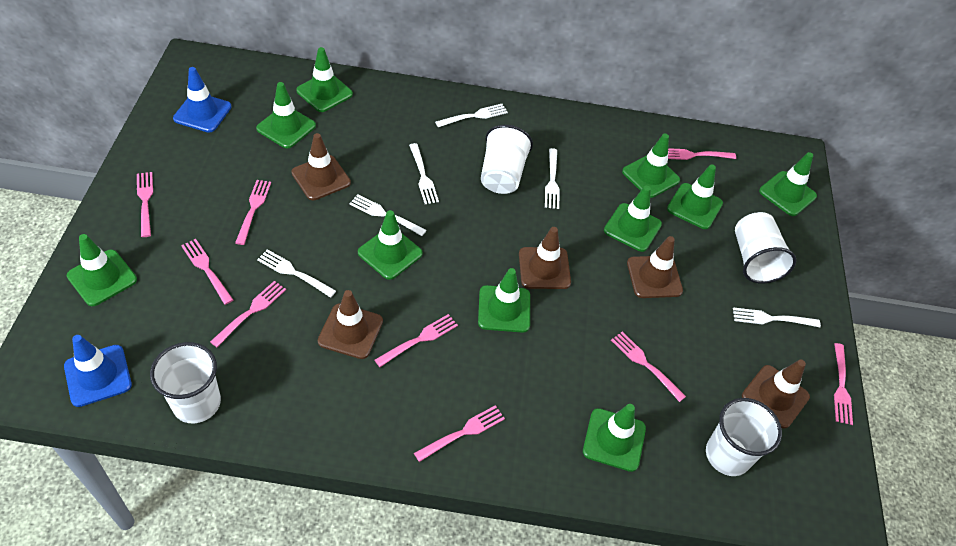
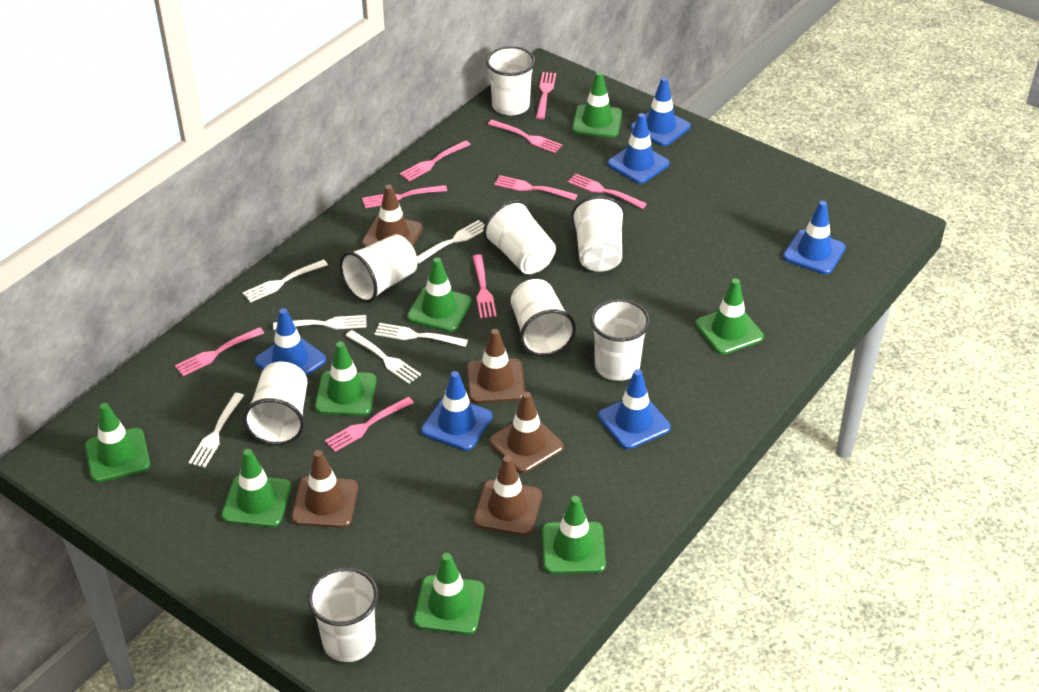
blue traffic cone: 2 -> 6
green traffic cone: 10 -> 8
white cup: 4 -> 8

